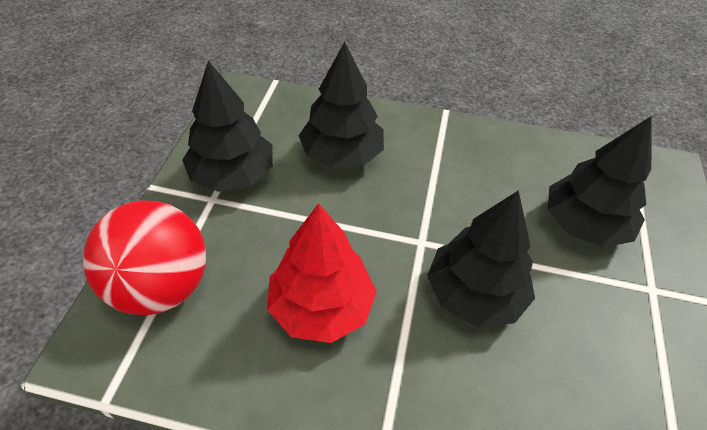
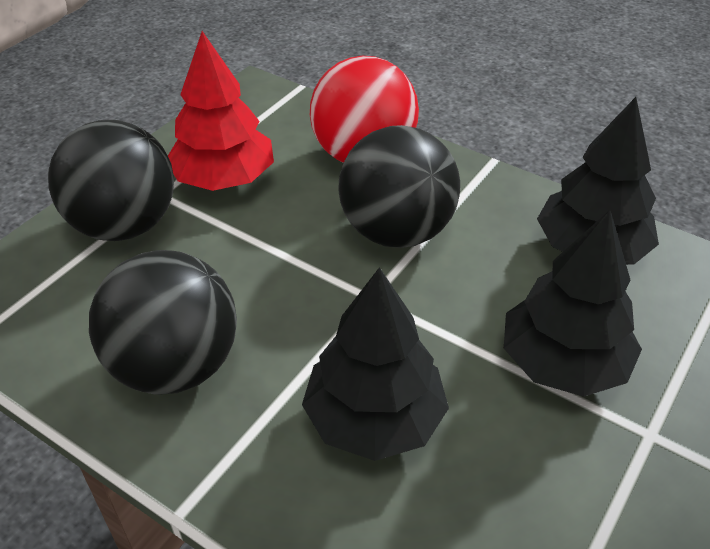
black ball: 0 -> 3
black tree: 4 -> 3

